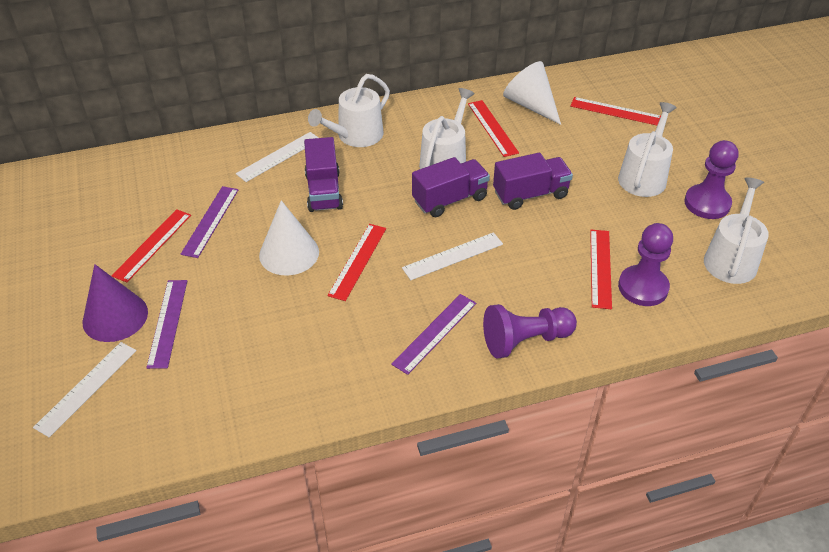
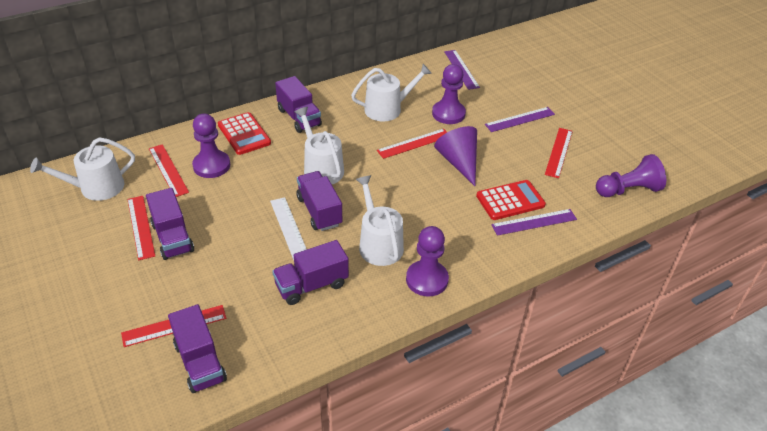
purple pawn: 3 -> 4
purple truck: 3 -> 5
red calculator: 0 -> 2
white cone: 2 -> 0
white ruler: 3 -> 1

